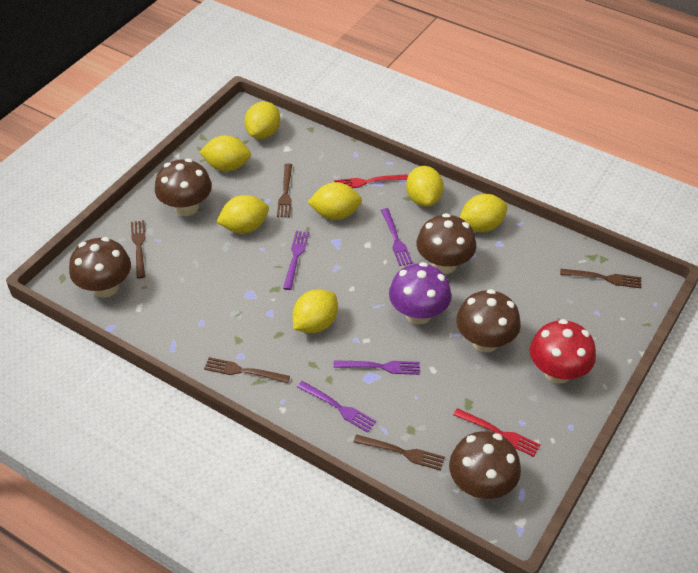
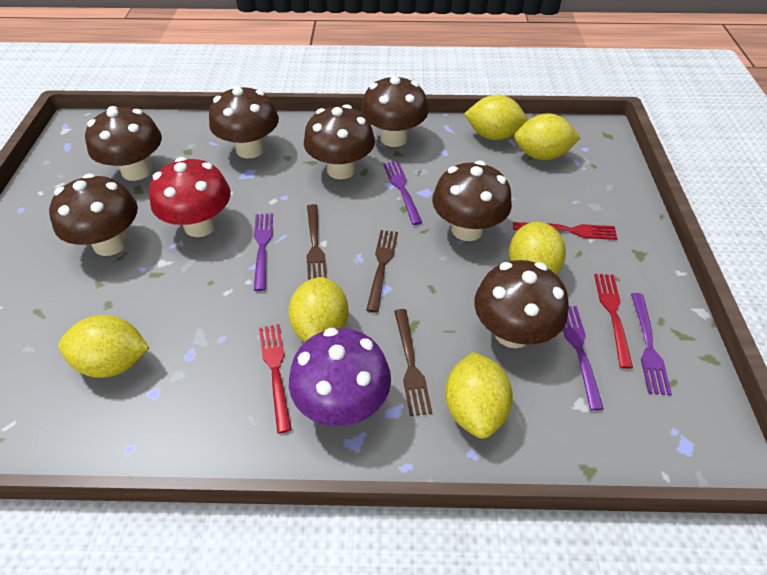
brown fork: 5 -> 3
brown mushroom: 5 -> 7
red fork: 2 -> 3
yellow lemon: 7 -> 6

